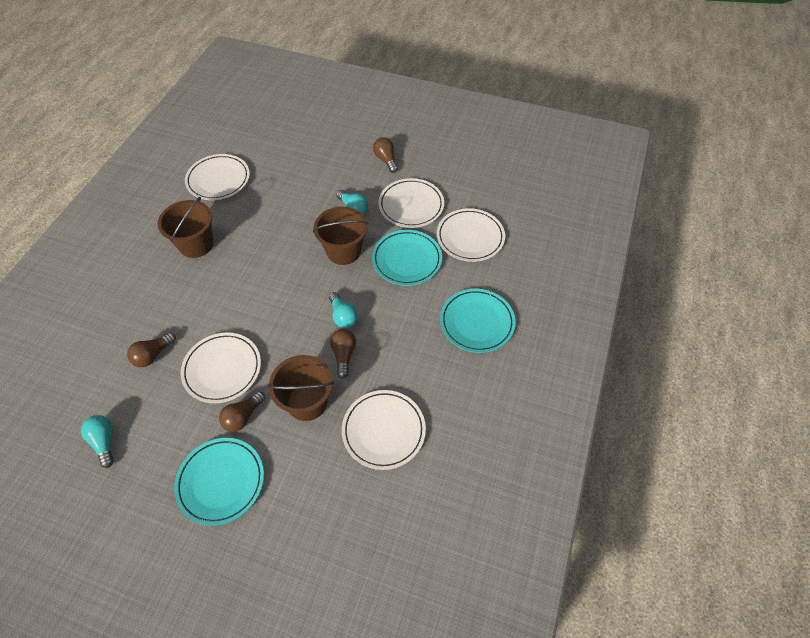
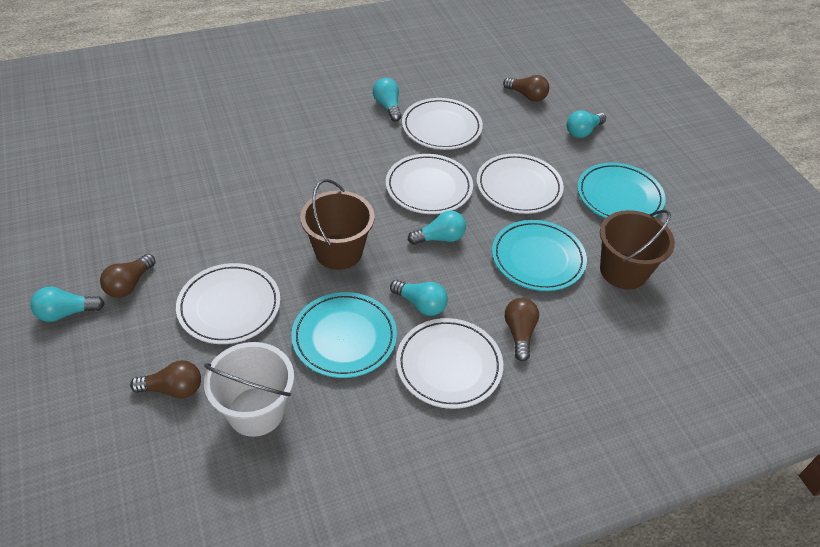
brown bucket: 3 -> 2
turquoise light bulb: 3 -> 5
white bucket: 0 -> 1

